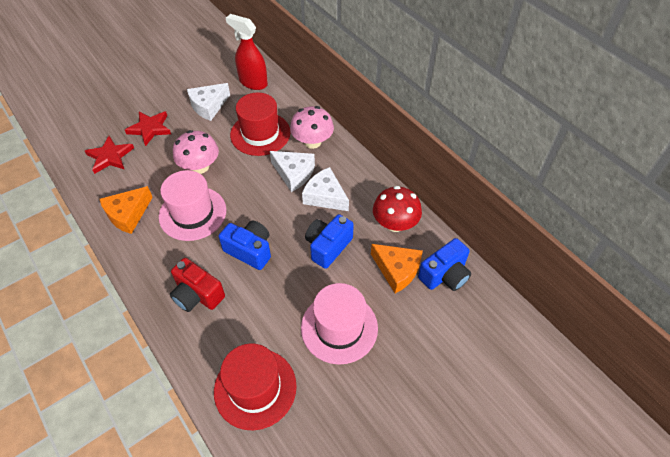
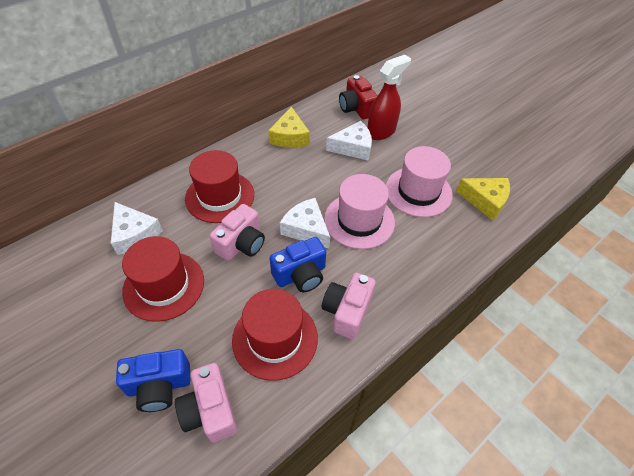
blue camera: 3 -> 2
orange cheese: 2 -> 0
pink camera: 0 -> 3
pink mushroom: 2 -> 0
red hat: 2 -> 3
red mushroom: 1 -> 0
red star: 2 -> 0
yellow cheese: 0 -> 2

